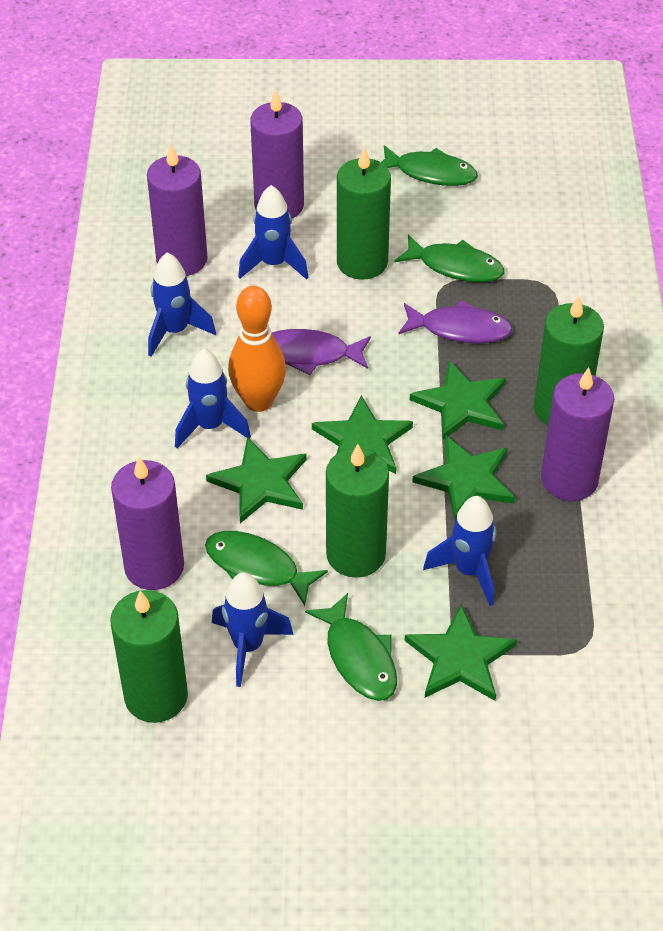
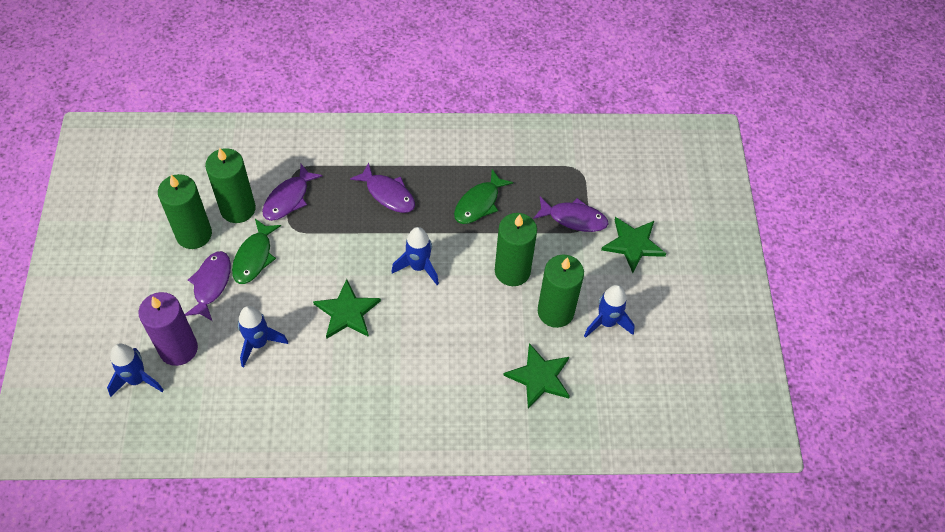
blue rocket: 5 -> 4
green fish: 4 -> 2
green star: 5 -> 3
orange bowling pin: 1 -> 0
purple candle: 4 -> 1
purple fish: 2 -> 4

